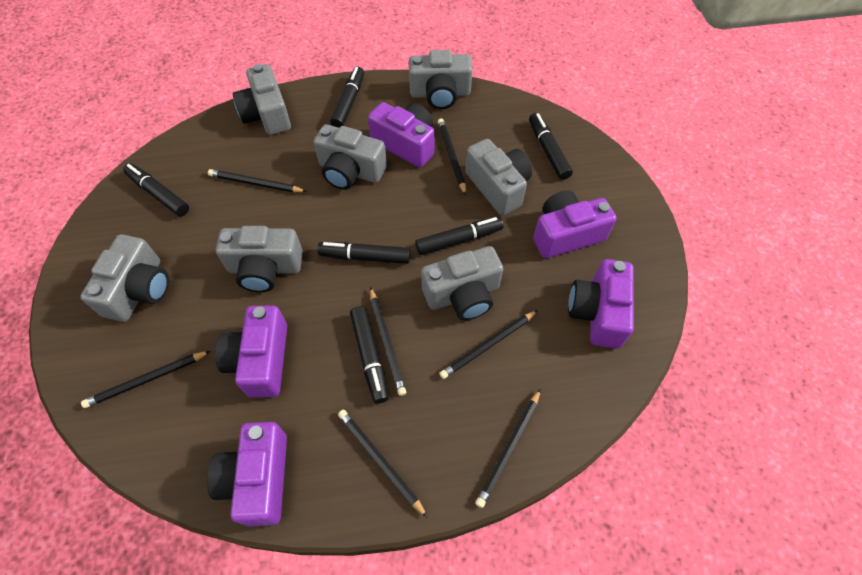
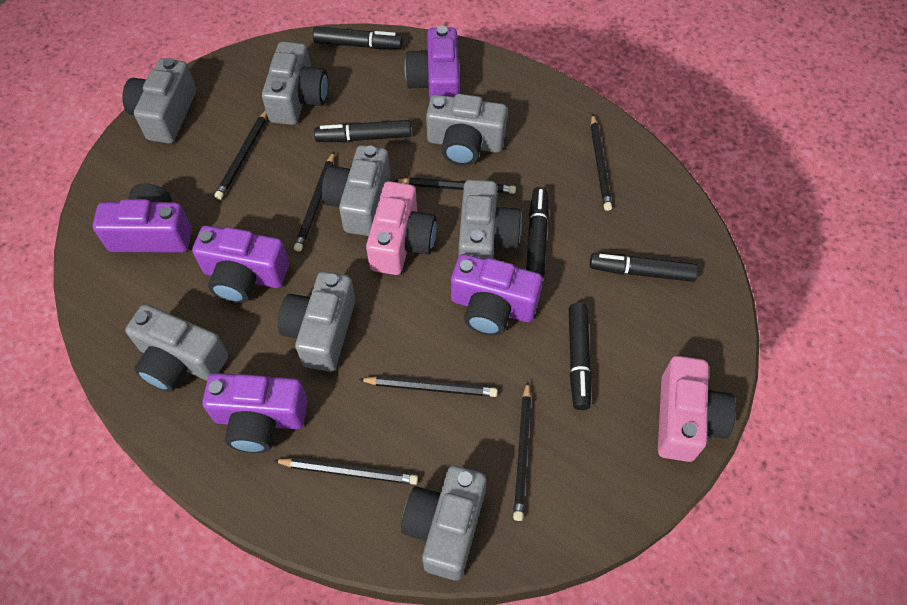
black marker: 6 -> 5
grey camera: 7 -> 8
pink camera: 0 -> 2

